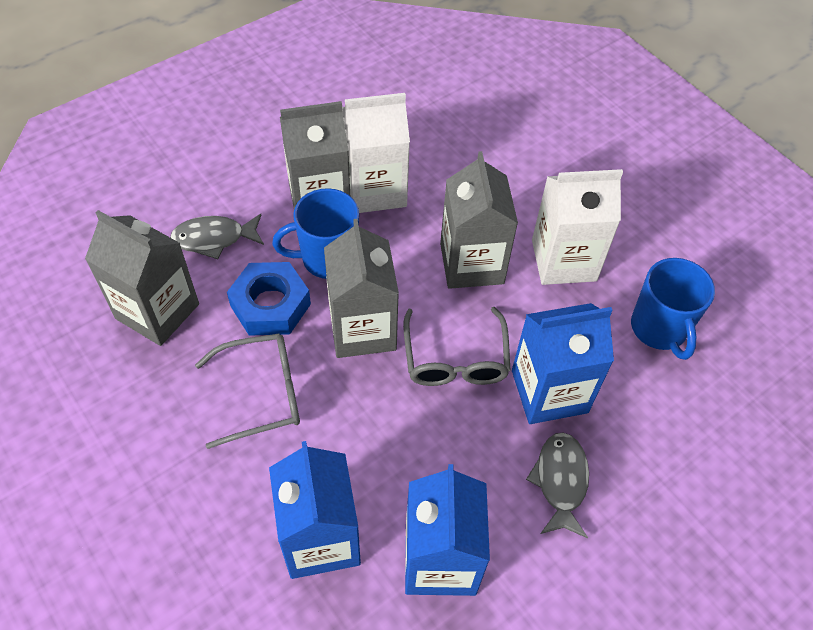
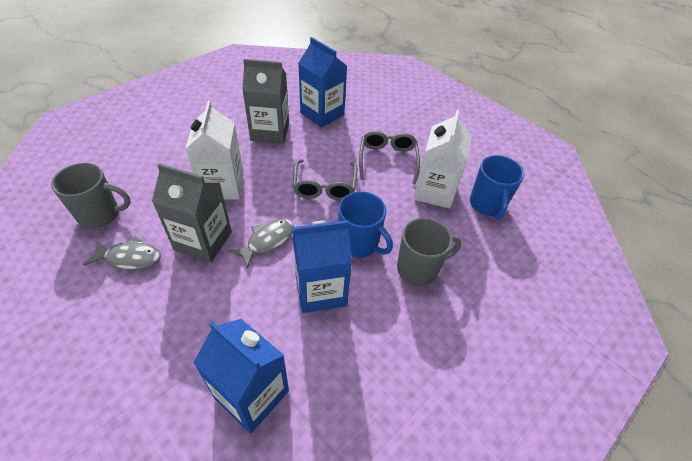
blue nut: 1 -> 0
grey carton: 4 -> 2
grey mug: 0 -> 2

